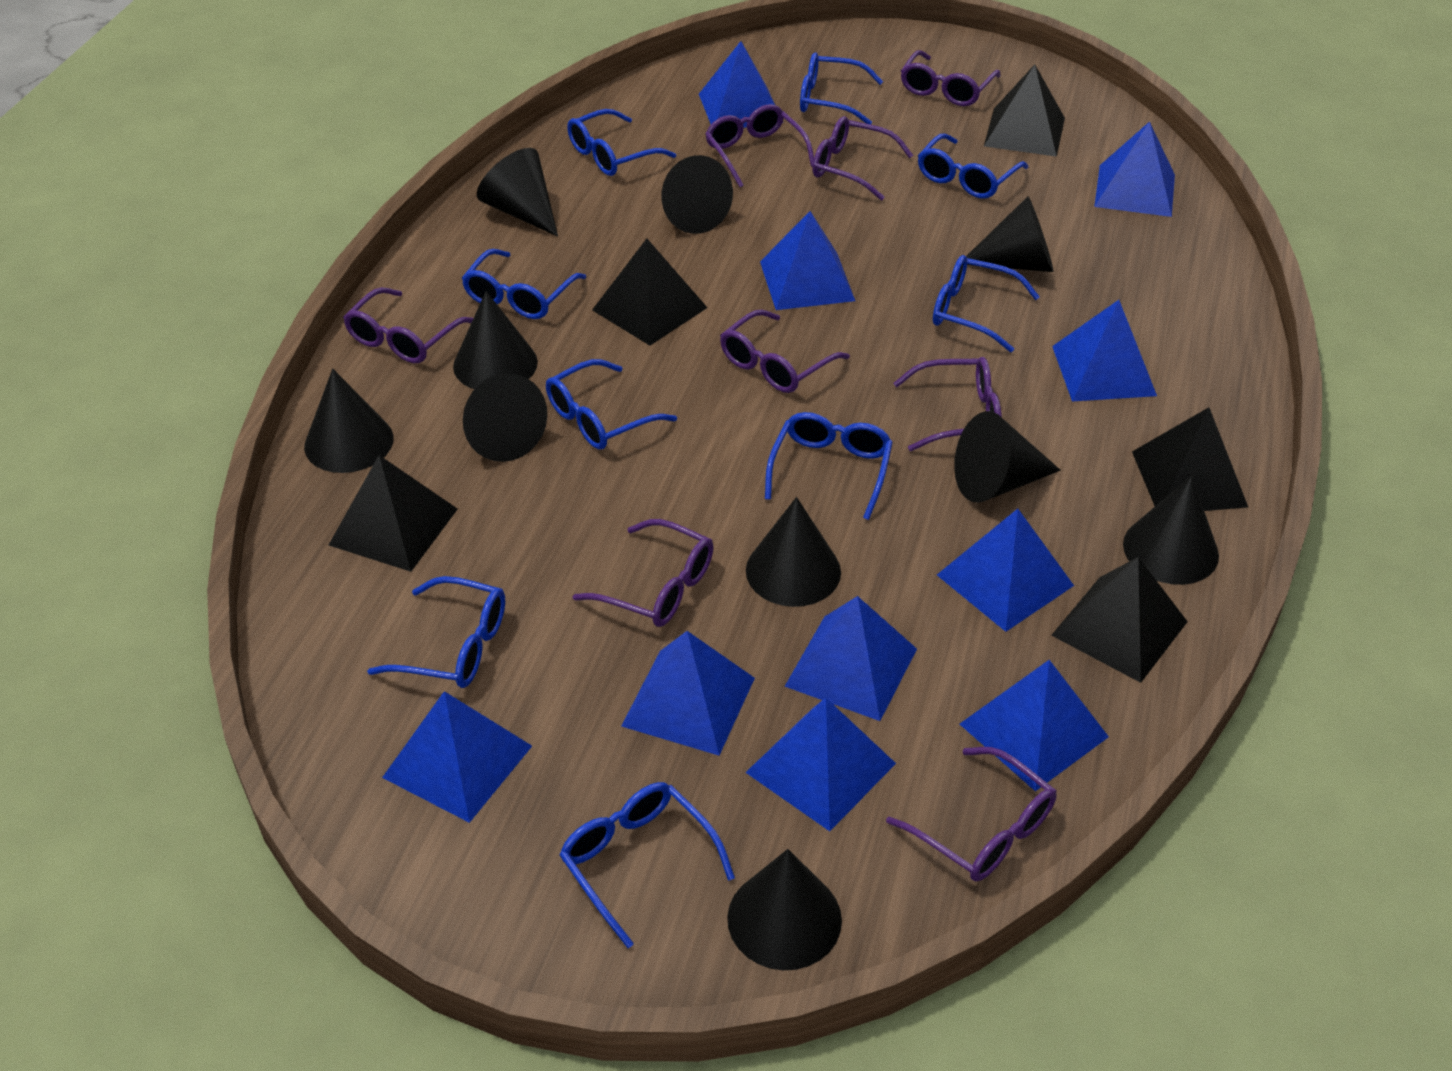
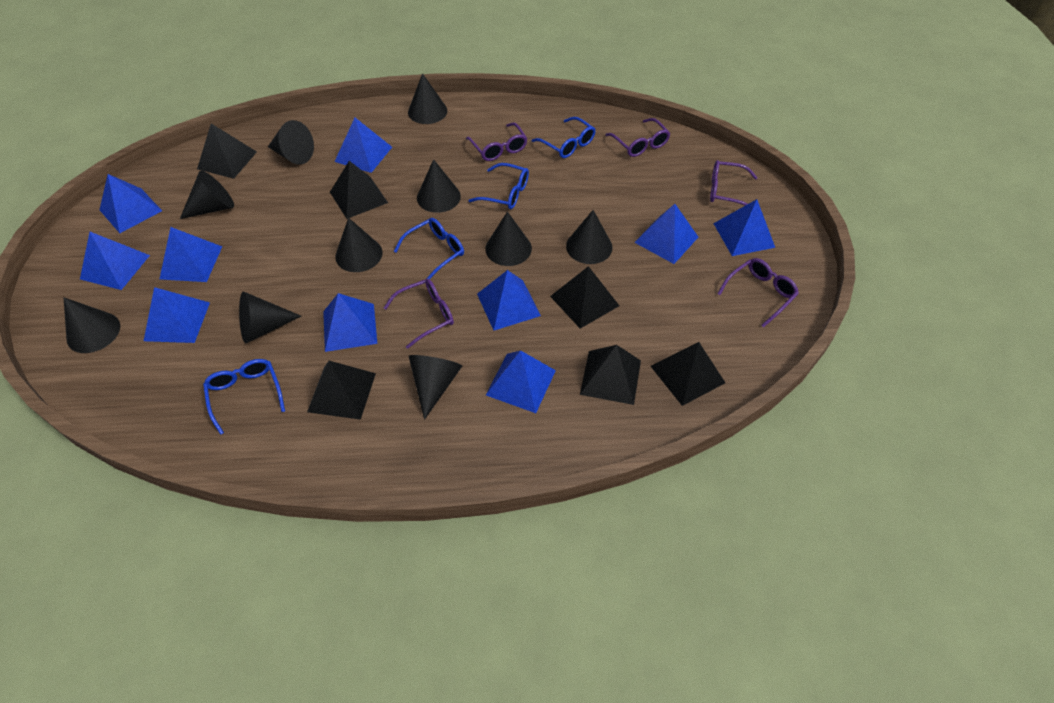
black pyramid: 5 -> 6
blue glasses: 9 -> 4
purple glasses: 8 -> 5

